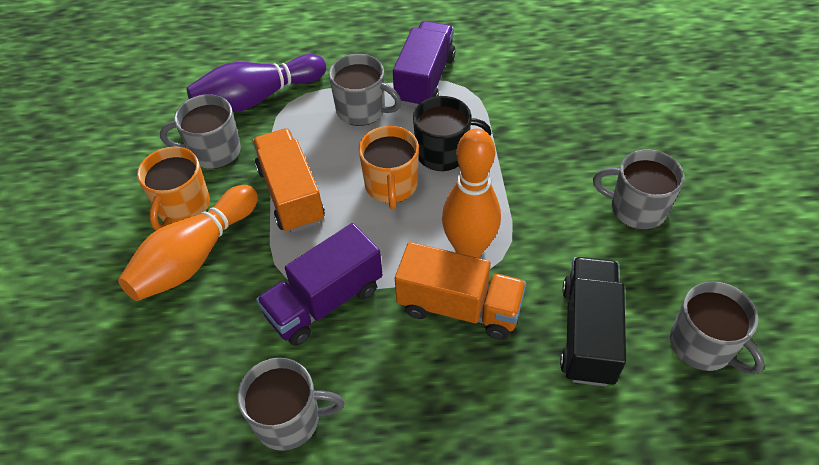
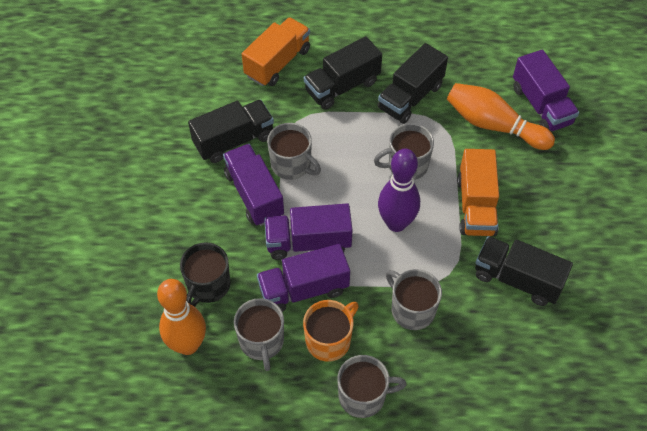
black truck: 1 -> 4
orange mug: 2 -> 1
purple truck: 2 -> 4

